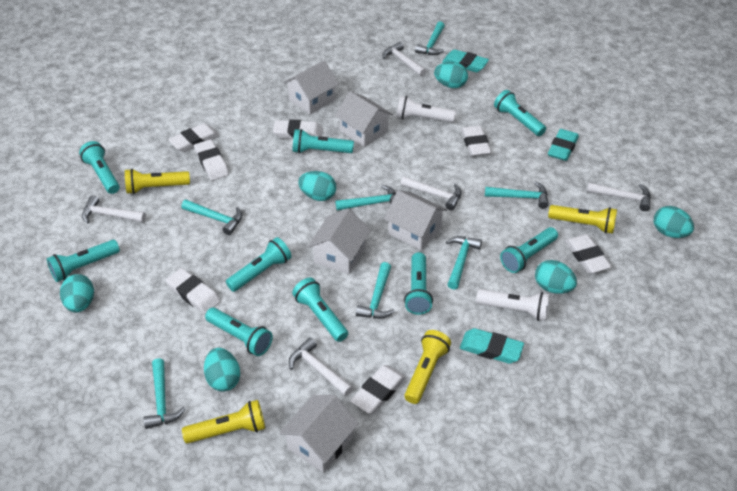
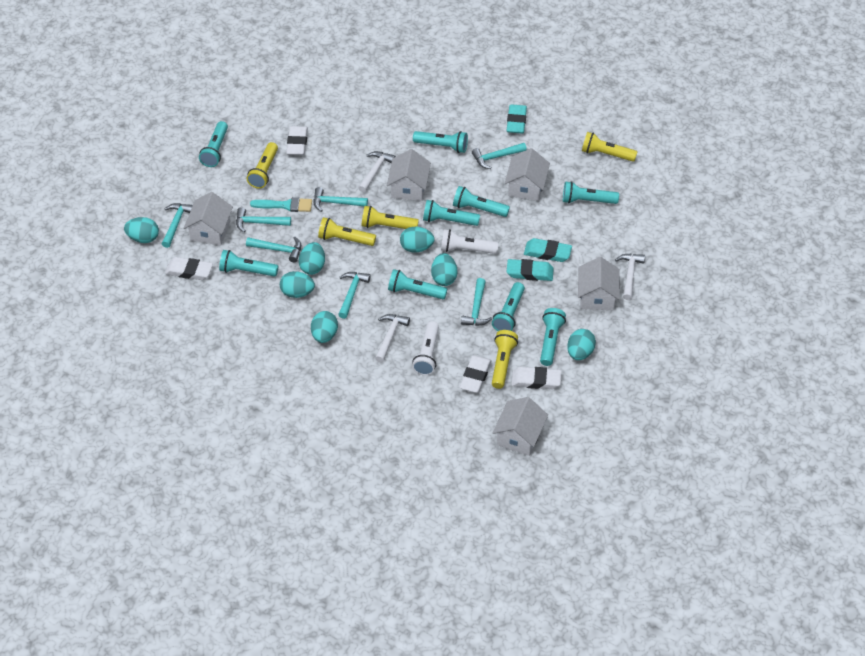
turquoise brush: 0 -> 1
turquoise egg: 6 -> 7
white eraser: 7 -> 4
white hammer: 5 -> 3
yellow flashlight: 4 -> 5

